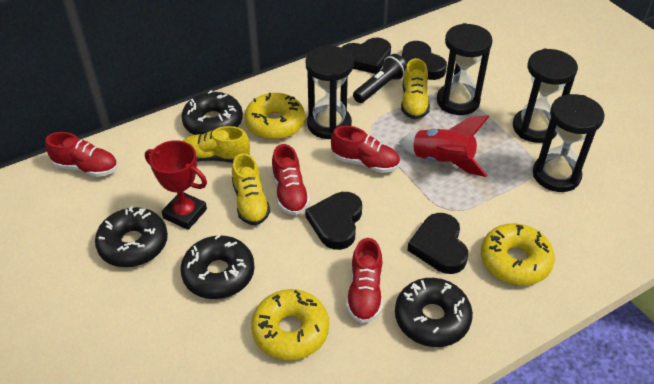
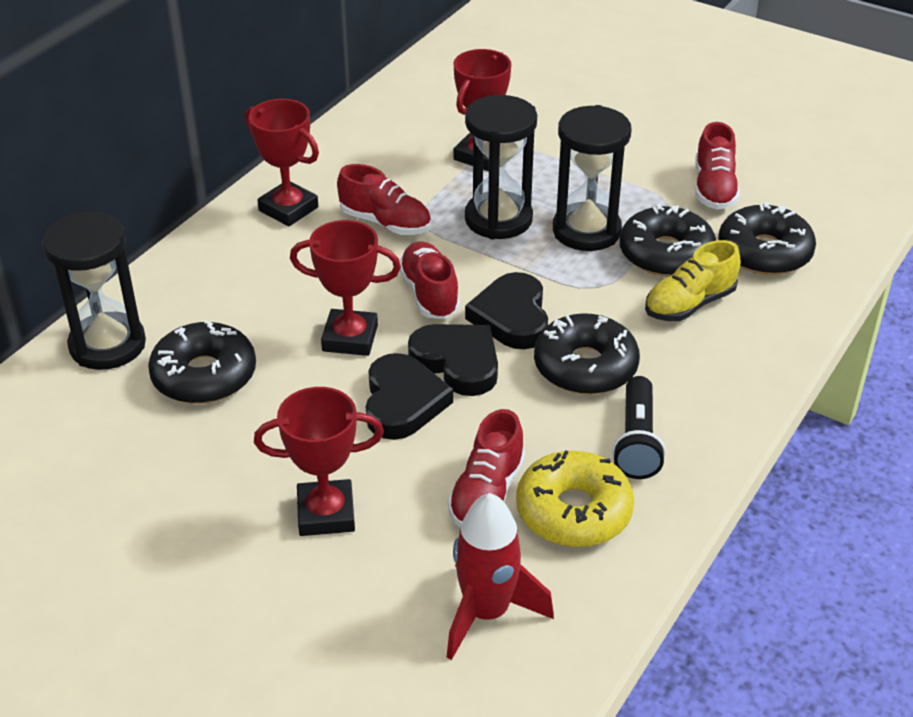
black heart: 4 -> 3
black hourglass: 4 -> 3
red trophy: 1 -> 4
yellow donut: 3 -> 1
yellow shoe: 3 -> 1

